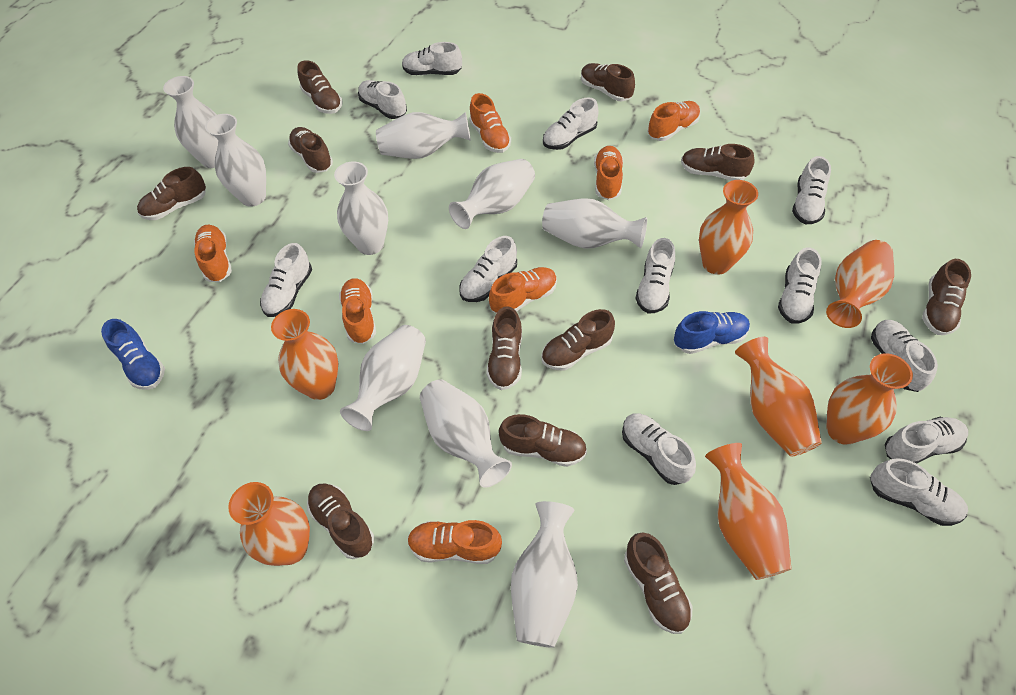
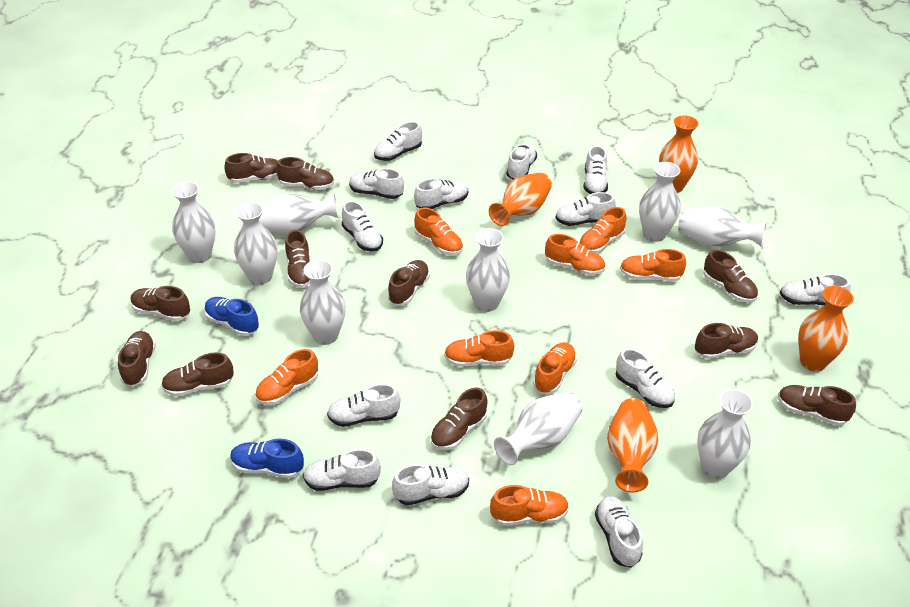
orange shoe: 7 -> 8
orange vase: 7 -> 4
white shoe: 12 -> 13

